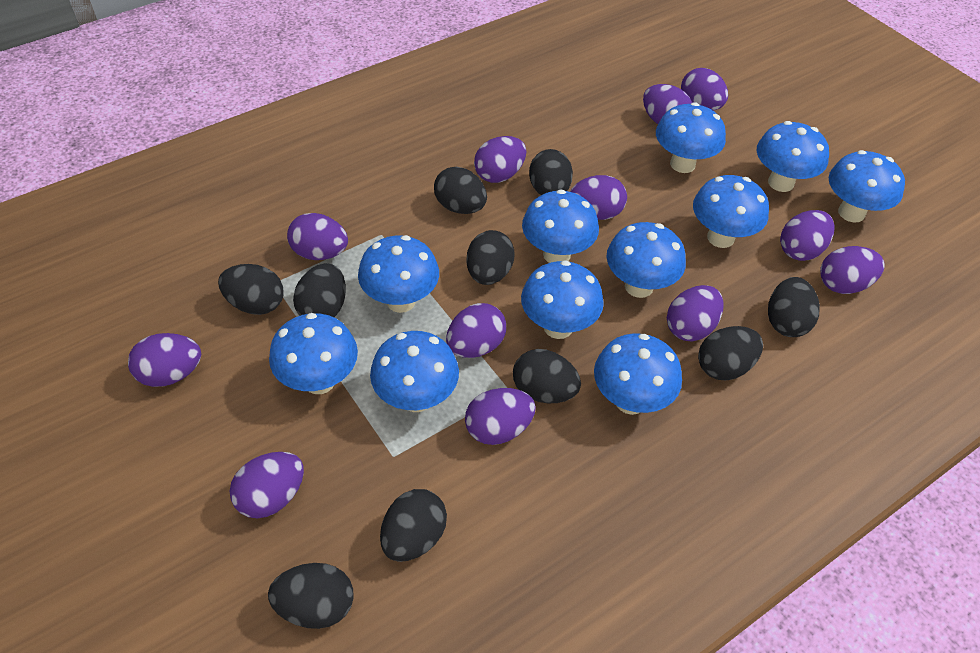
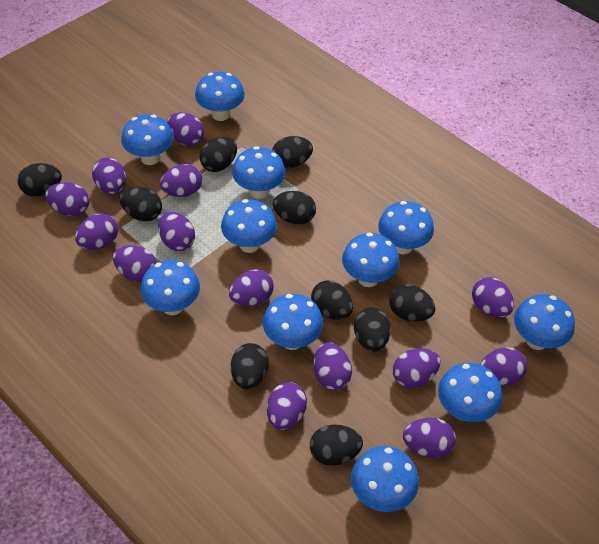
purple egg: 12 -> 14

